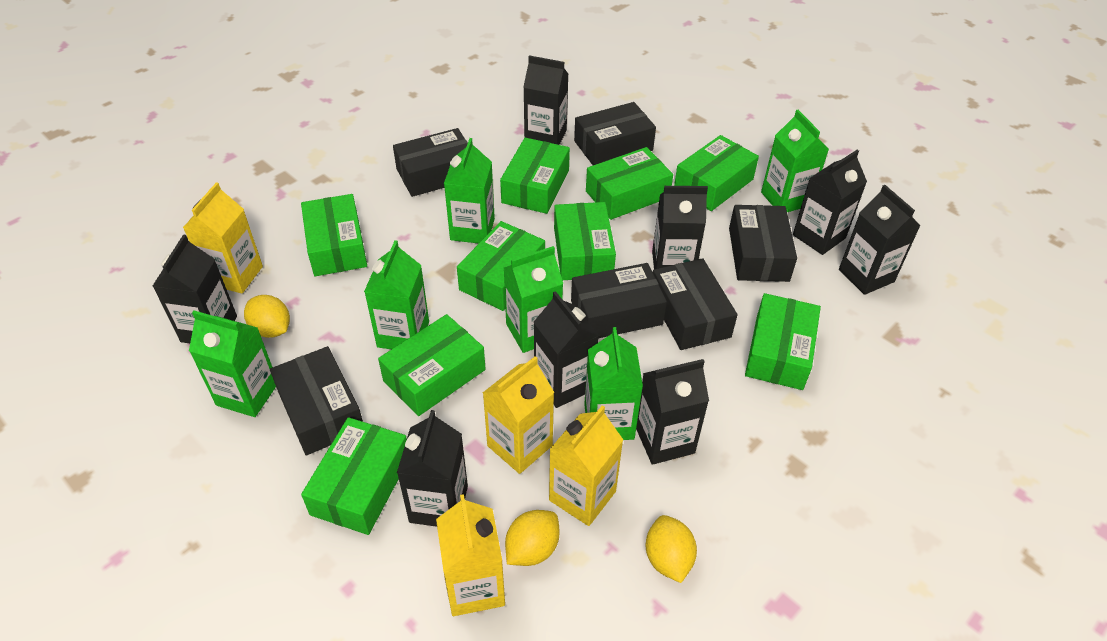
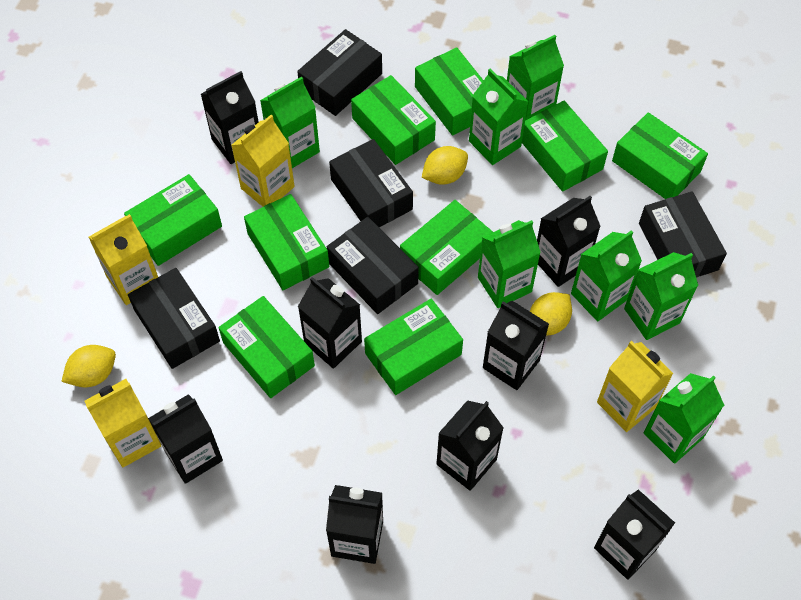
black box: 6 -> 5
green carton: 6 -> 7

